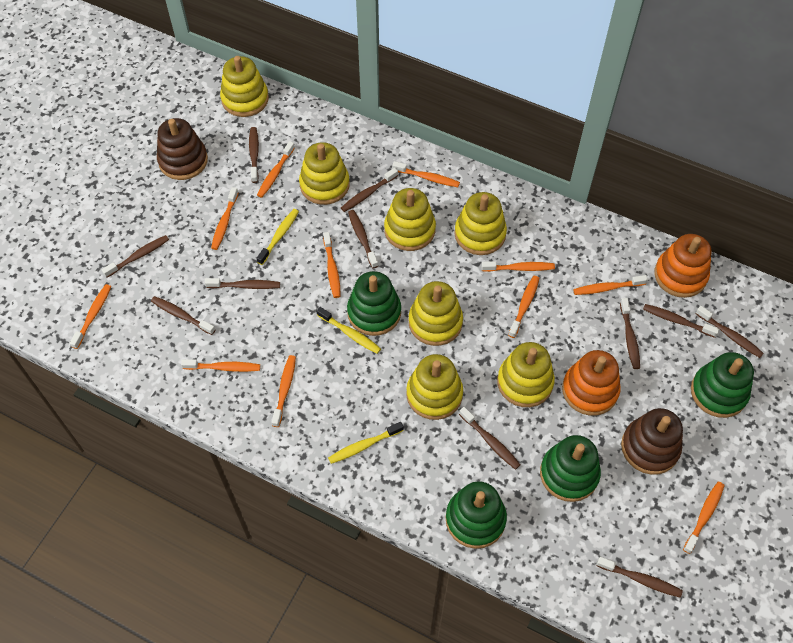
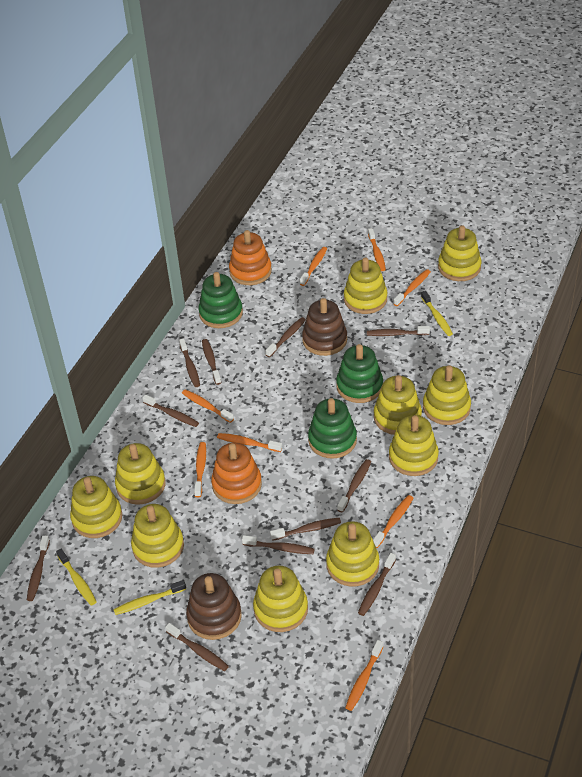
green stacking toy: 4 -> 3
orange toothbrush: 11 -> 8
yellow stacking toy: 7 -> 10

